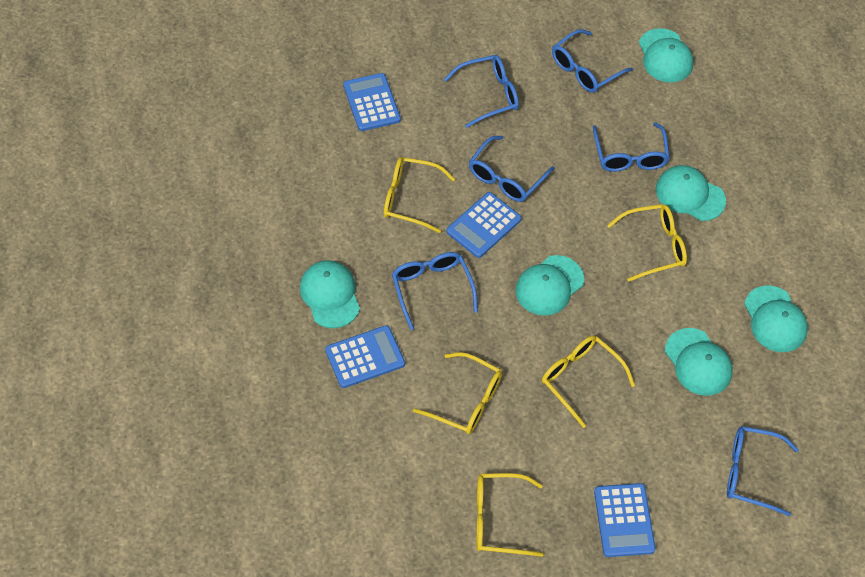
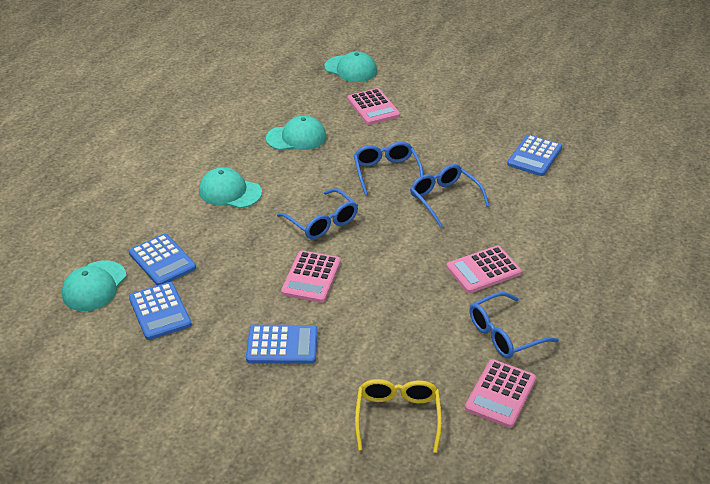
blue glasses: 6 -> 4
pink calculator: 0 -> 4
turquoise cap: 6 -> 4
yellow glasses: 5 -> 1

